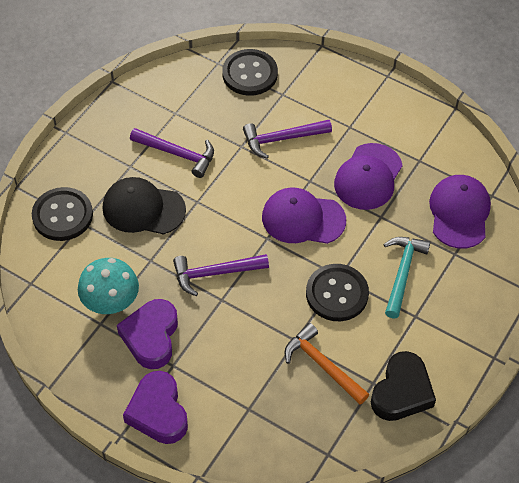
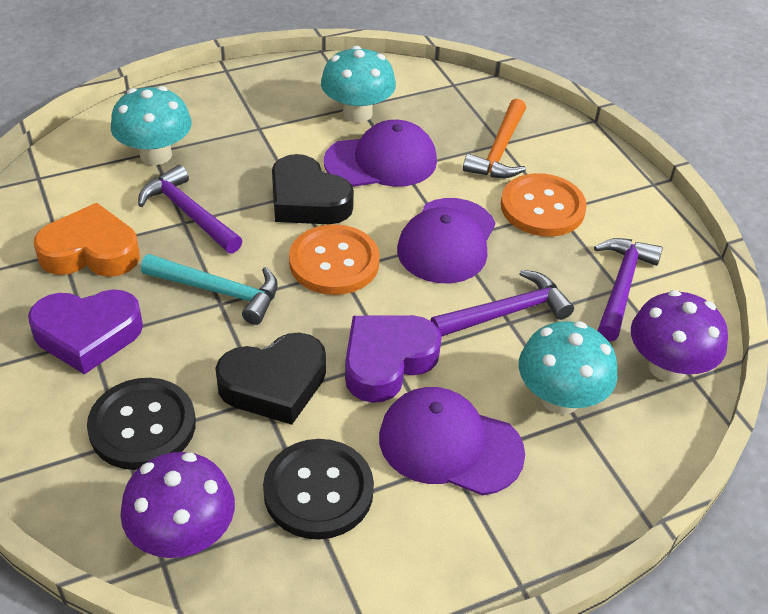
black button: 3 -> 2
black cap: 1 -> 0
black heart: 1 -> 2
orange button: 0 -> 2
orange heart: 0 -> 1
purple mushroom: 0 -> 2
turquoise mushroom: 1 -> 3

